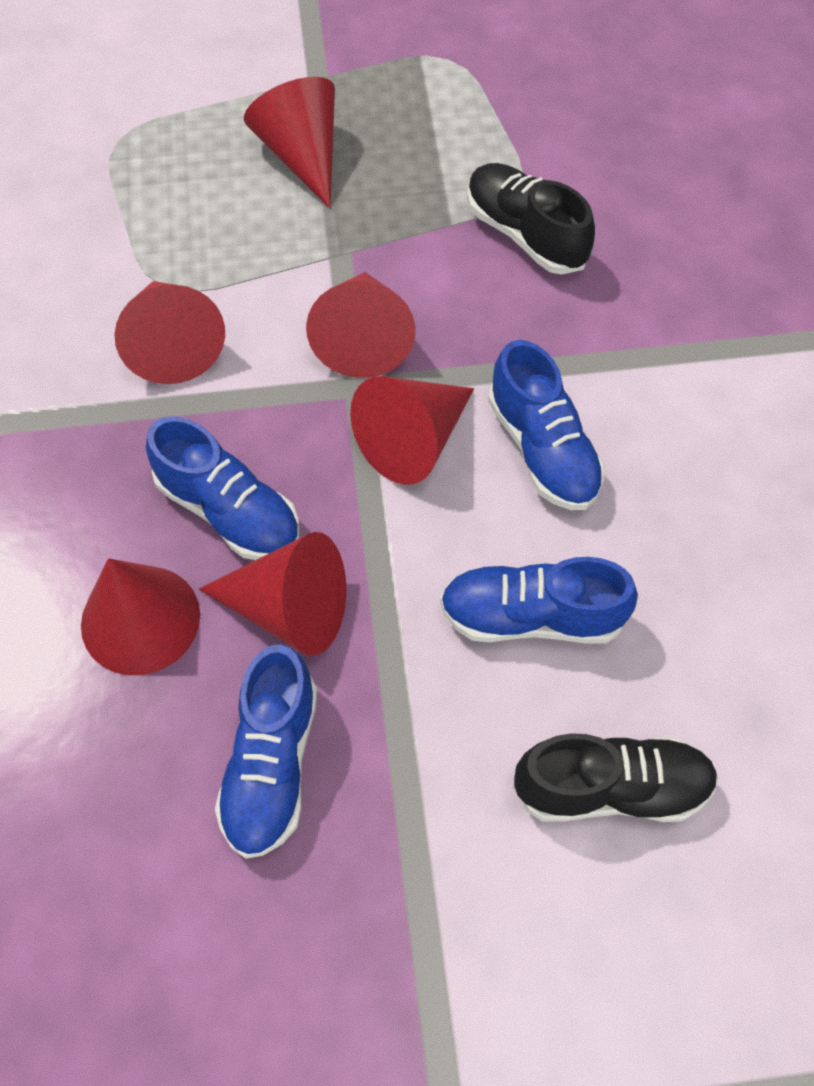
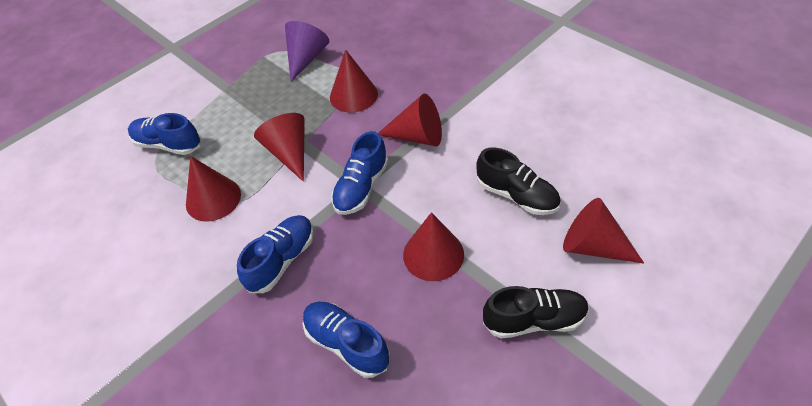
purple cone: 0 -> 1

